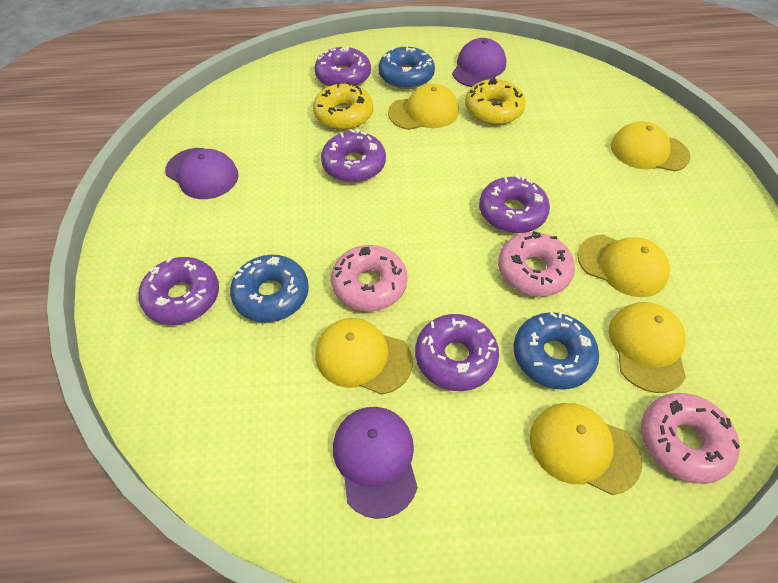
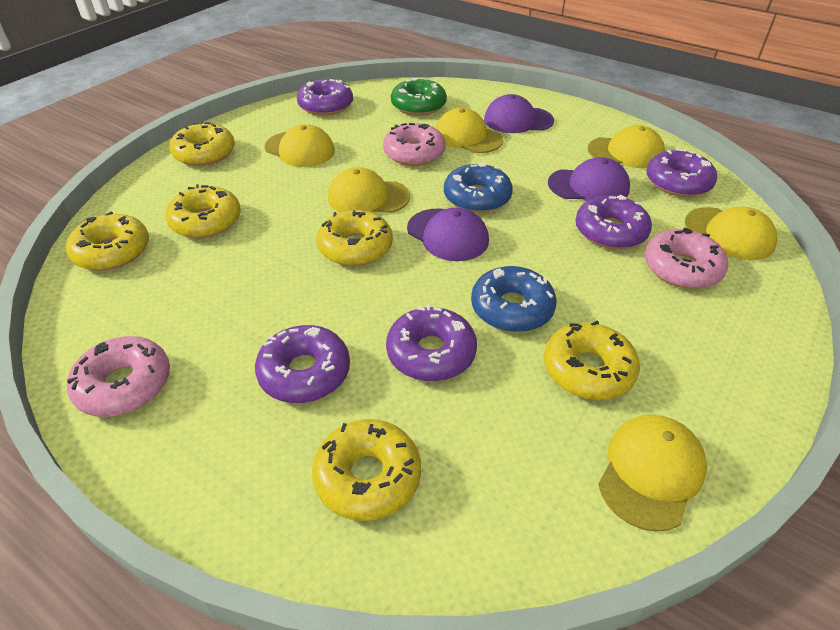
blue donut: 3 -> 2
green donut: 0 -> 1
yellow donut: 2 -> 6

